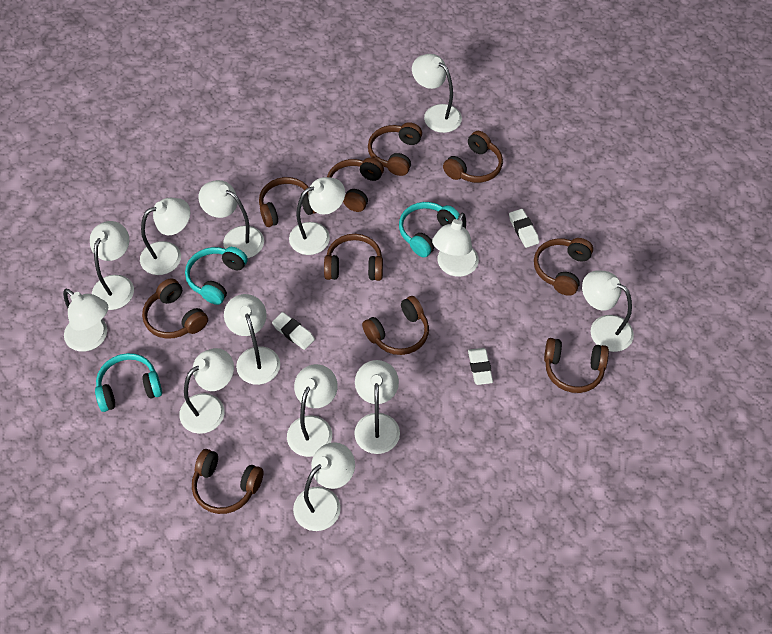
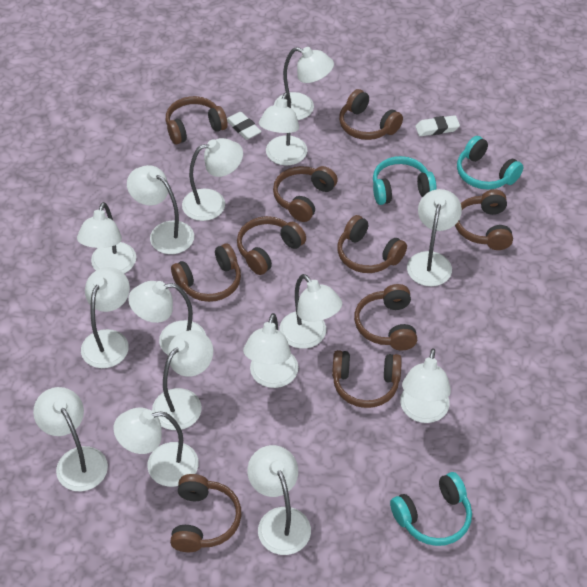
white eraser: 3 -> 2
white lamp: 13 -> 15

